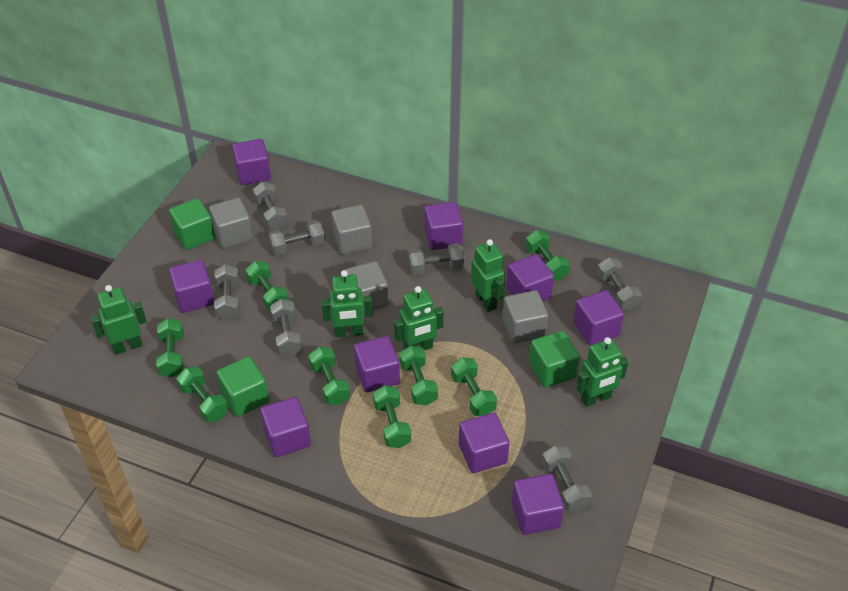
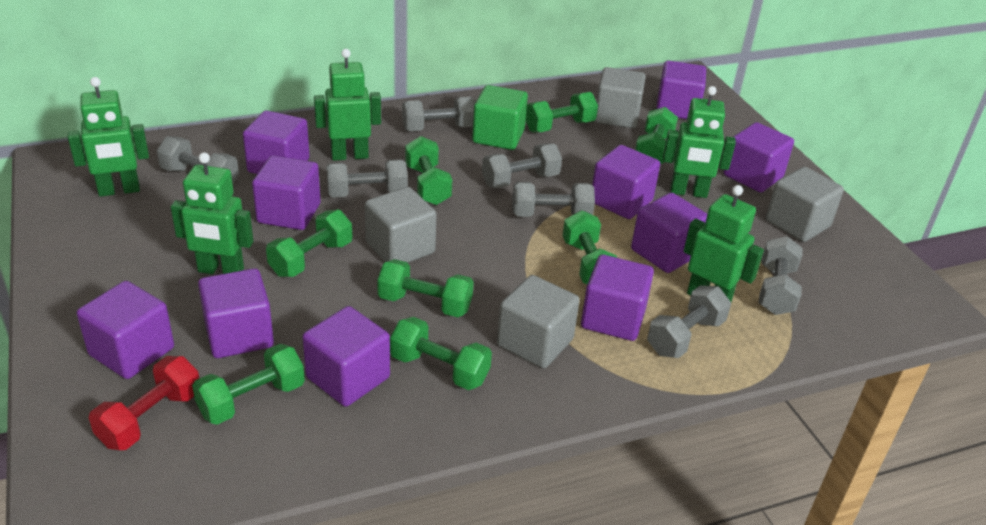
green cube: 3 -> 1
purple cube: 9 -> 10
red dumbbell: 0 -> 1

